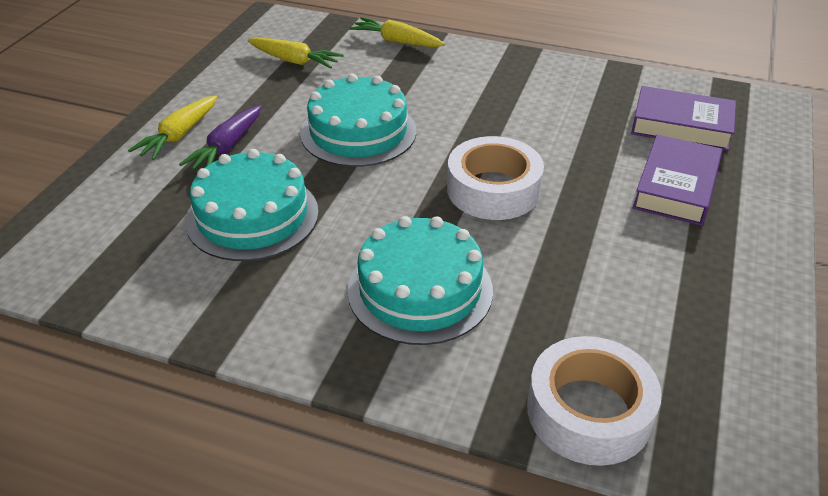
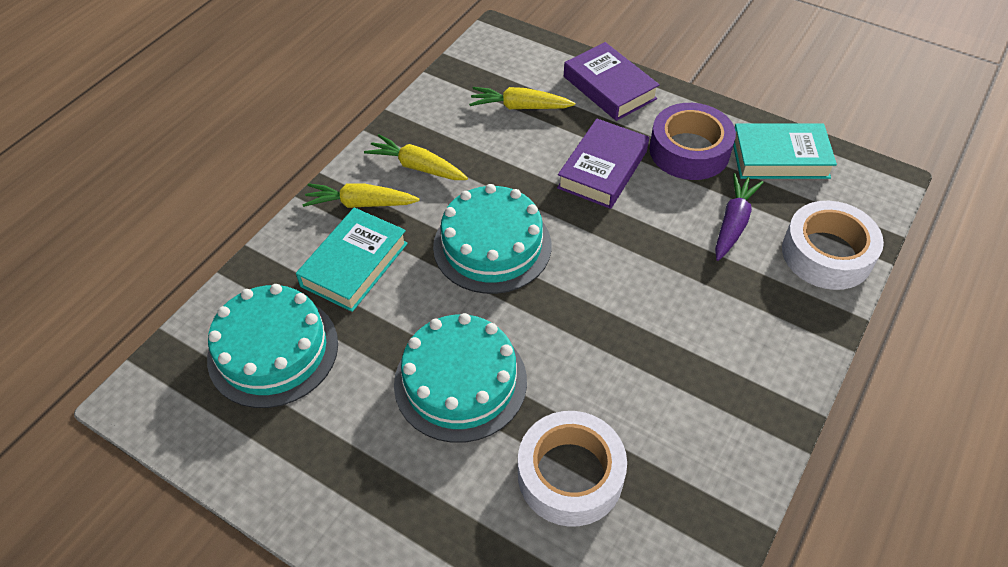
purple tape: 0 -> 1
turquoise book: 0 -> 2

